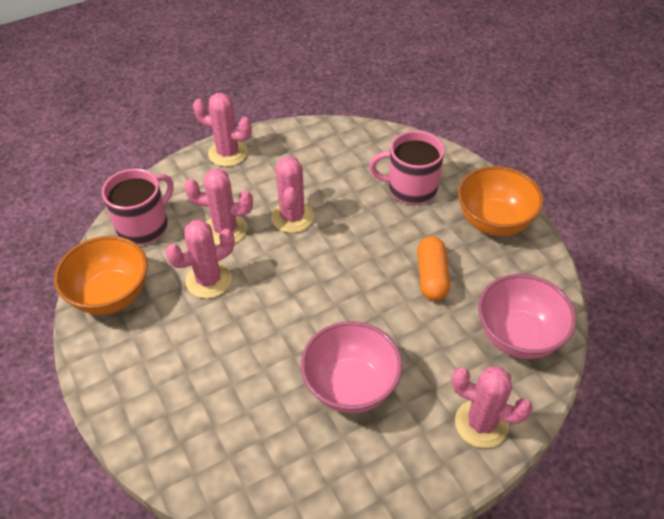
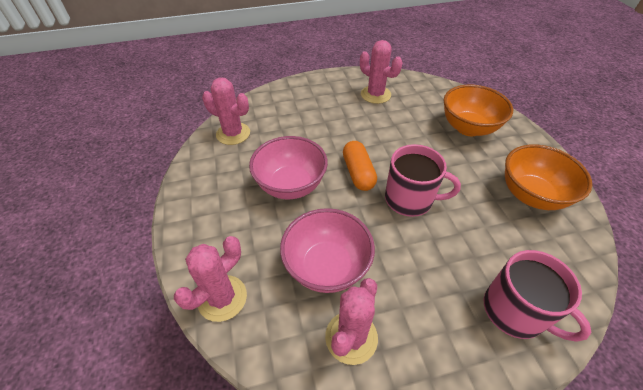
pink cactus: 5 -> 4

